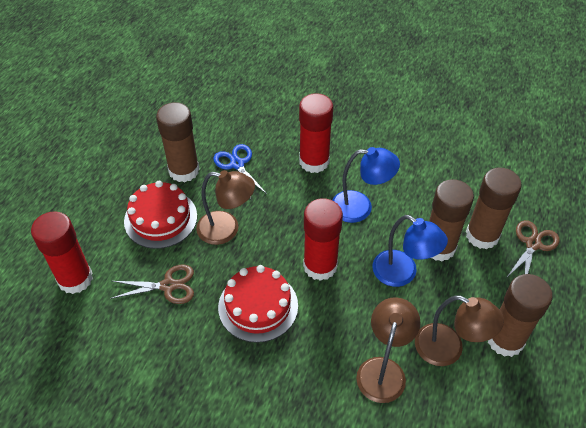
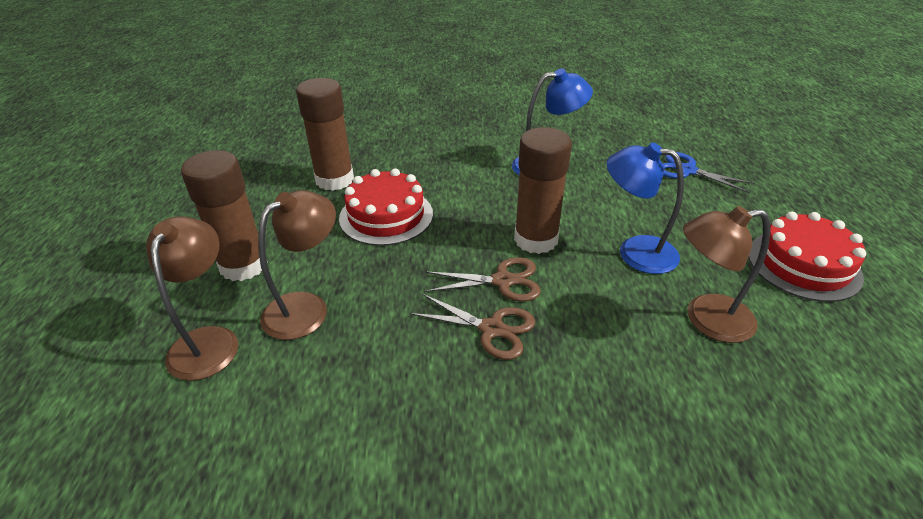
brown glue stick: 4 -> 3
red glue stick: 3 -> 0

